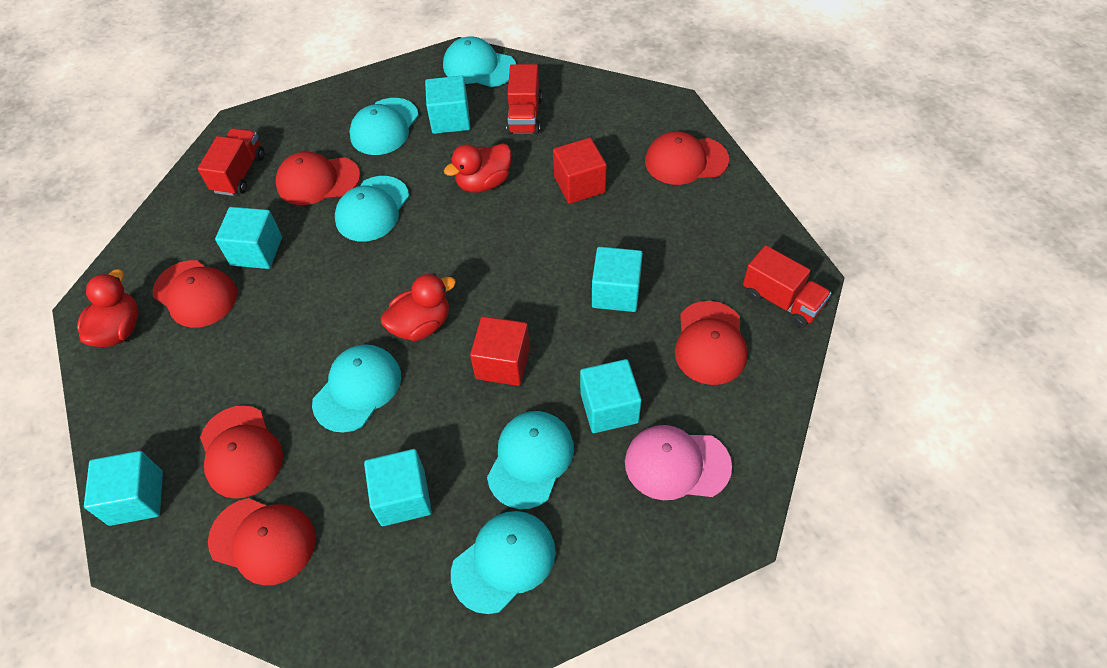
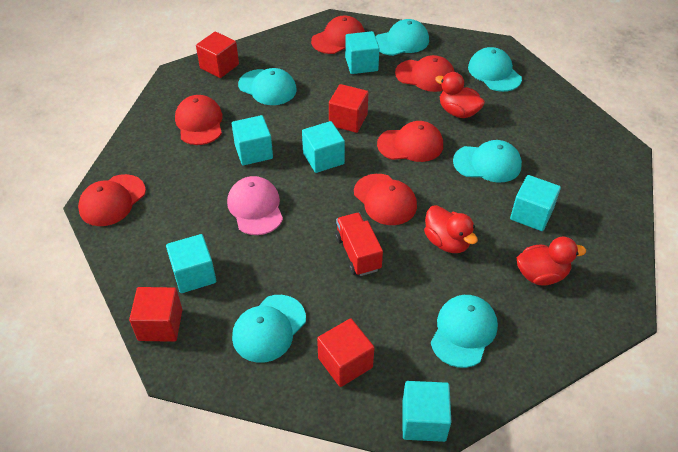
red cube: 2 -> 4
red truck: 3 -> 1

